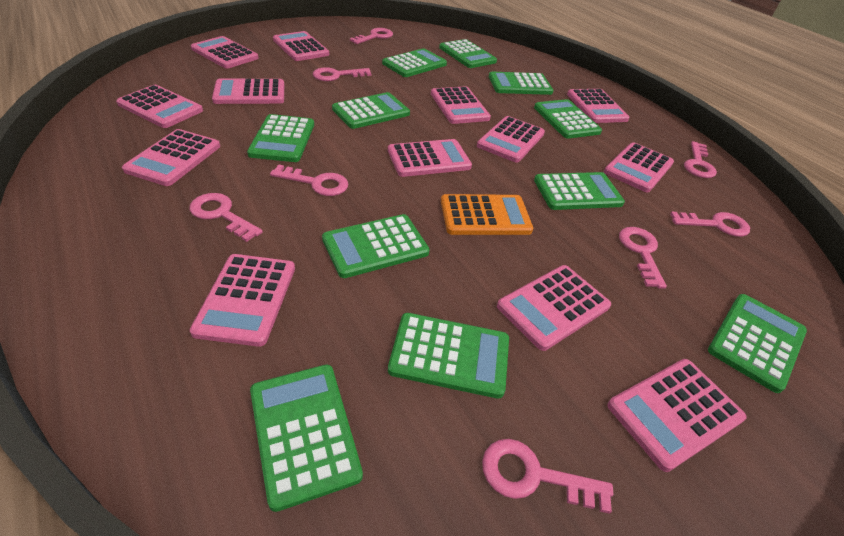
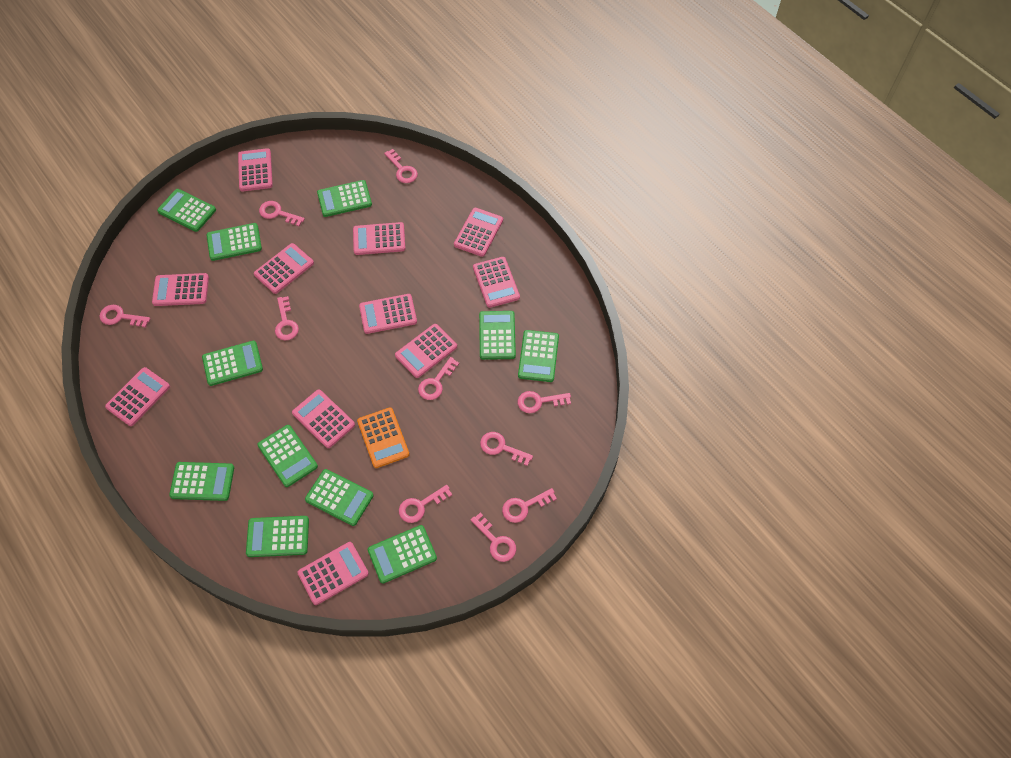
pink calculator: 13 -> 11
pink key: 8 -> 10

